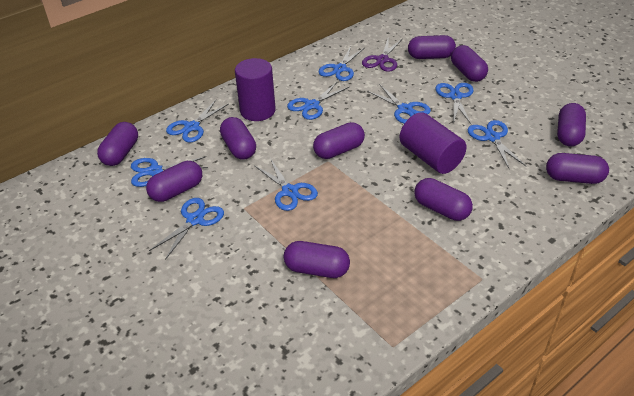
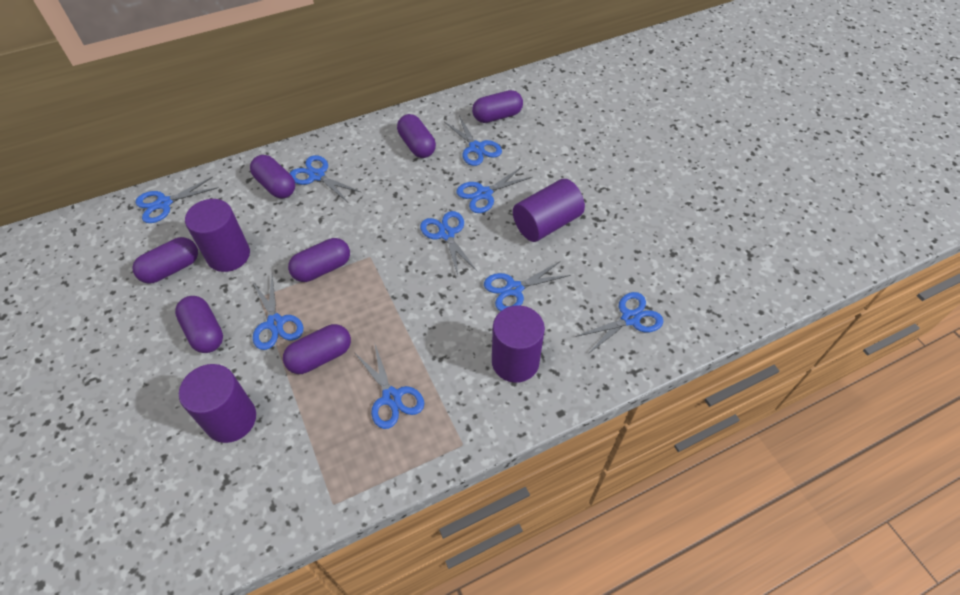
purple capsule: 10 -> 7
purple cylinder: 2 -> 4
purple scissors: 1 -> 0

